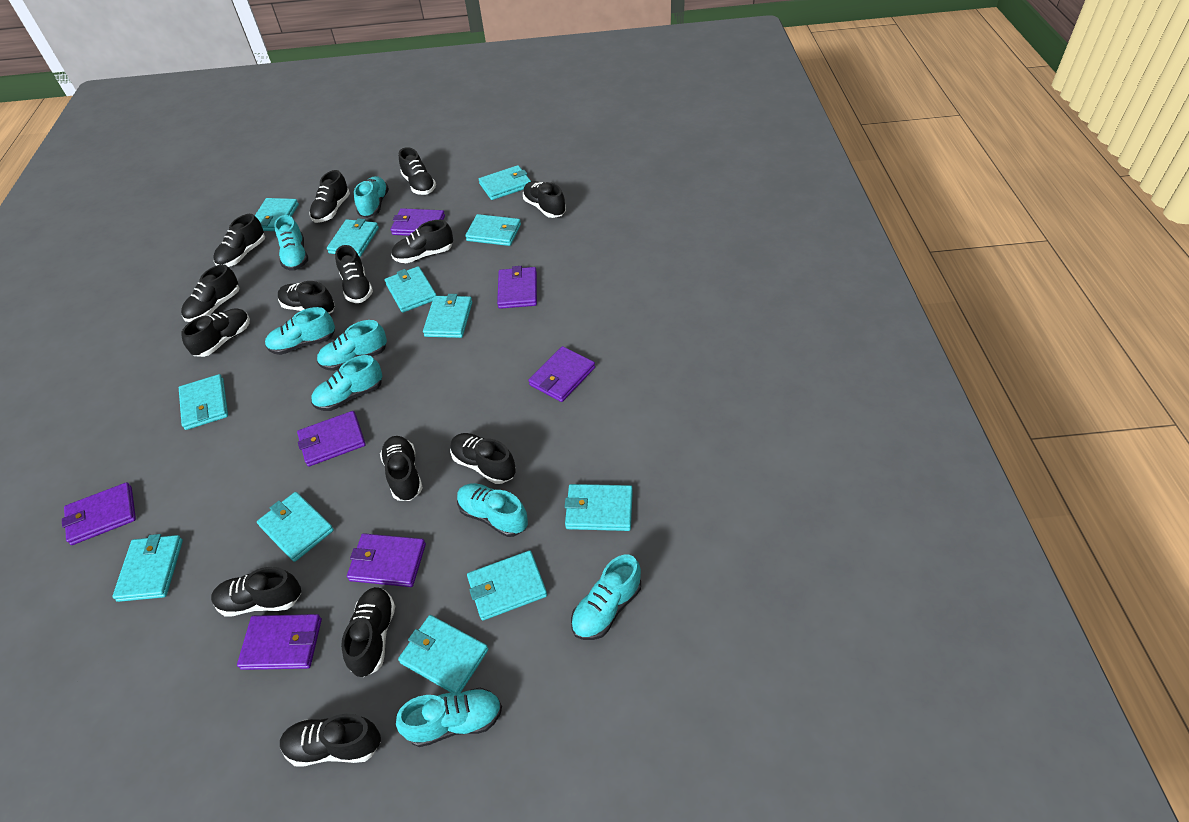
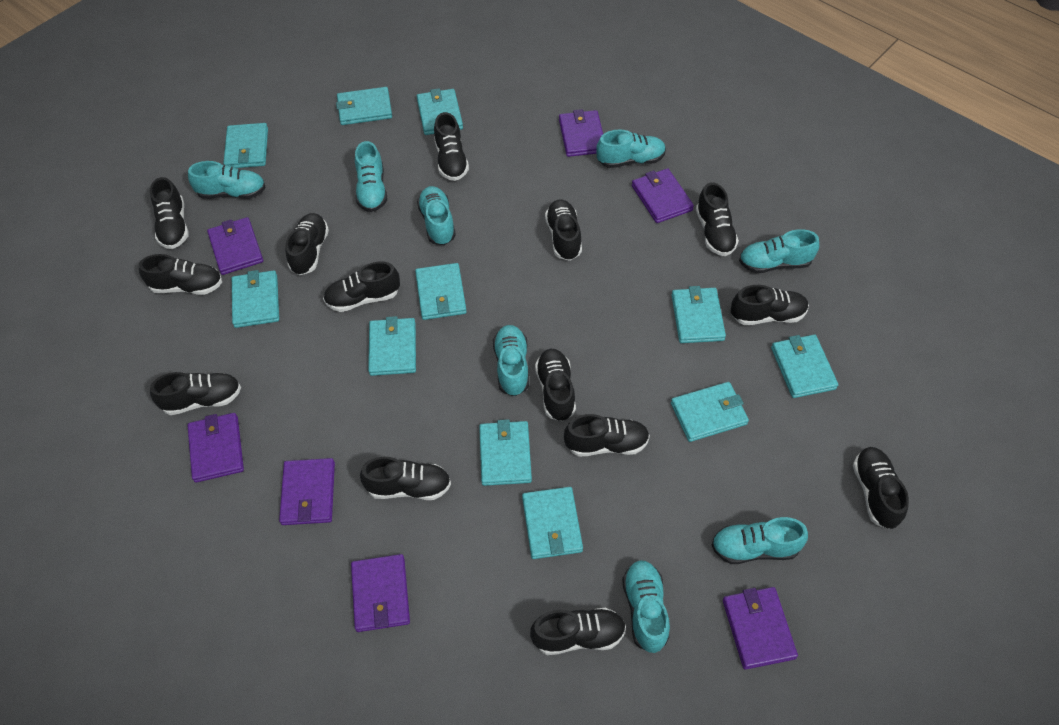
turquoise wallet: 12 -> 11

